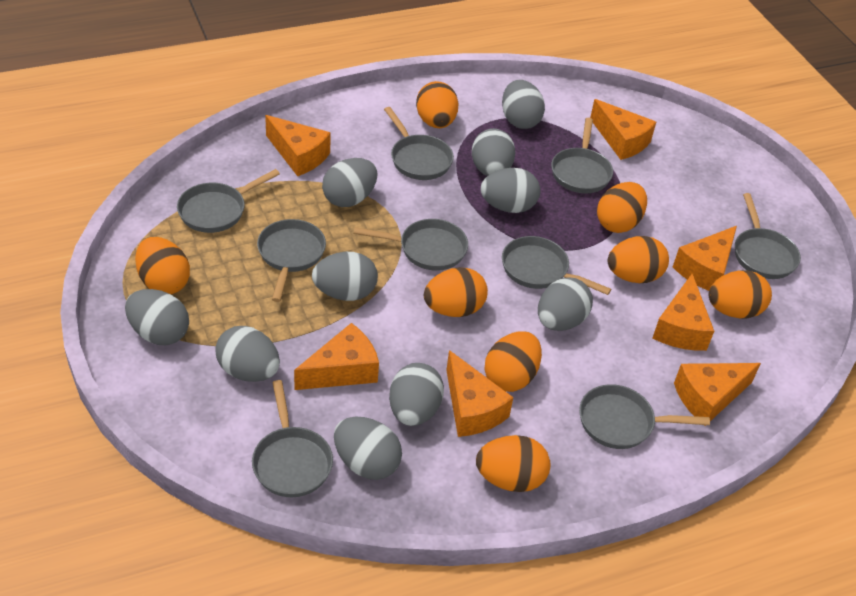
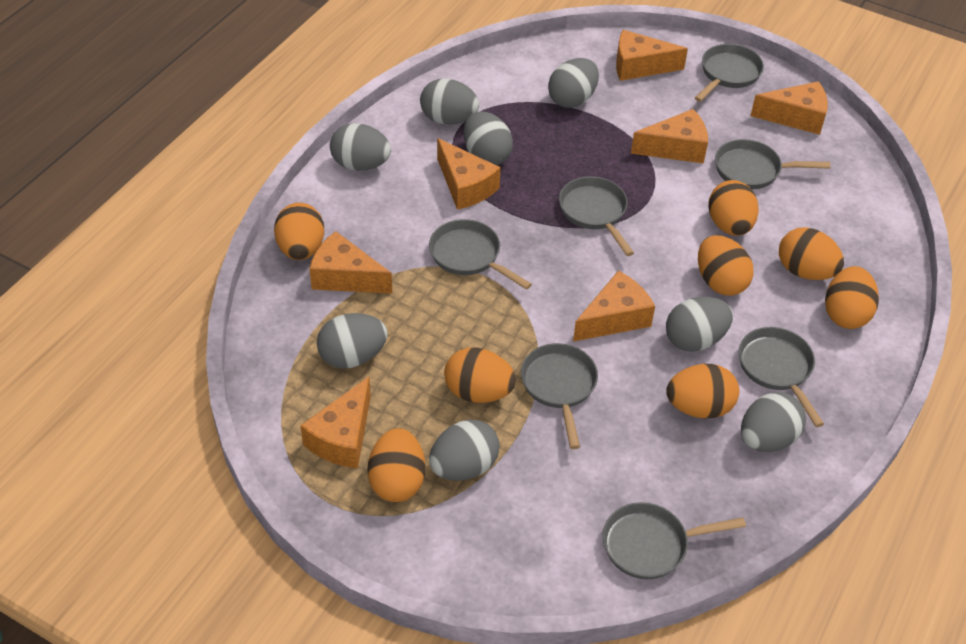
grey egg: 10 -> 8
grey pan: 9 -> 7

